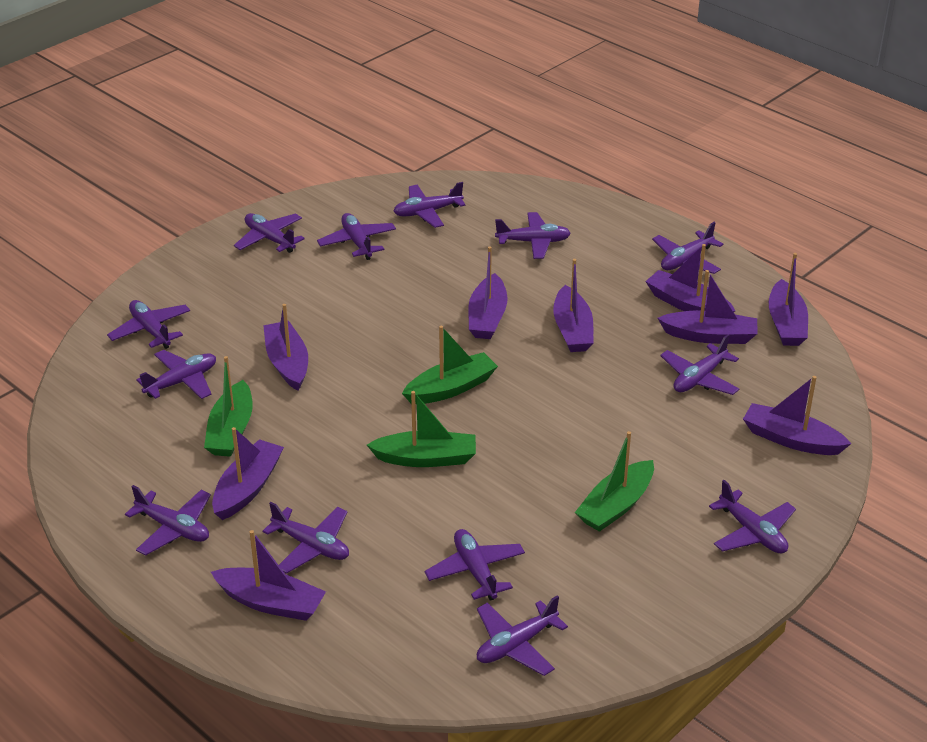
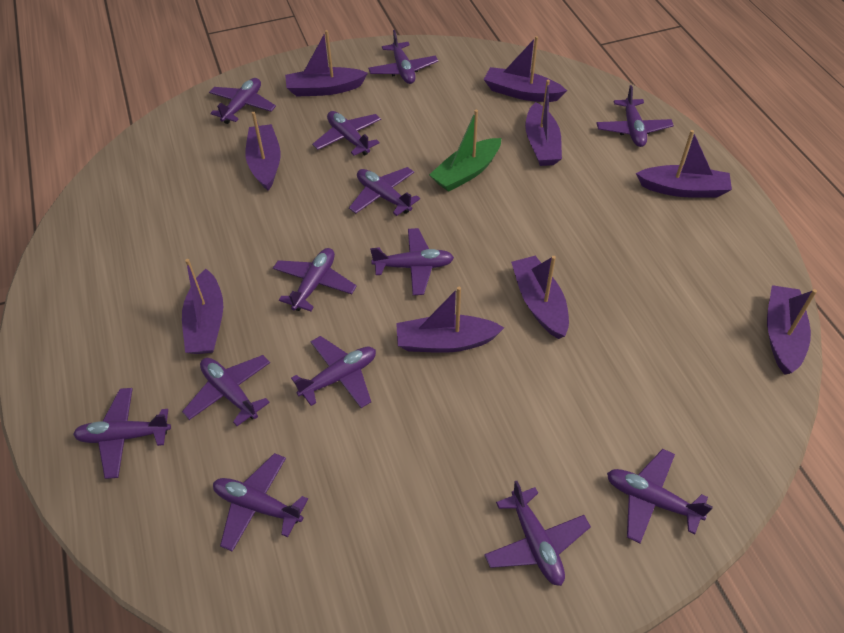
green boat: 4 -> 1

